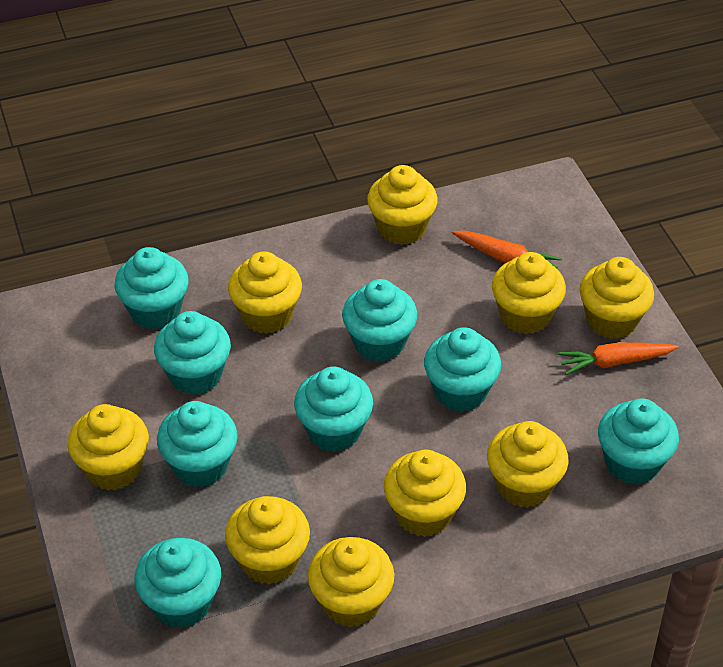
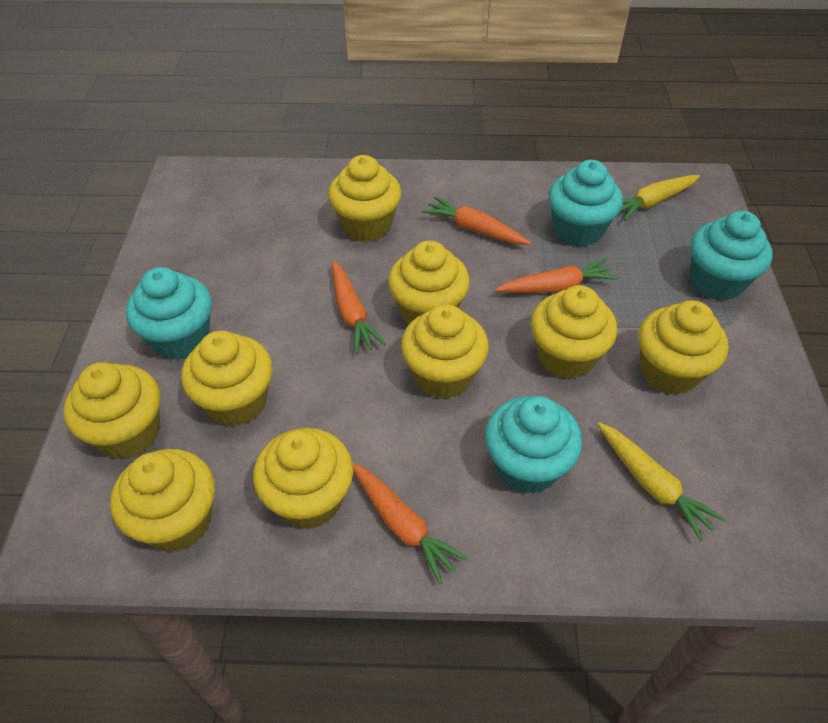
orange carrot: 2 -> 4
turquoise cupcake: 8 -> 4
yellow carrot: 0 -> 2

